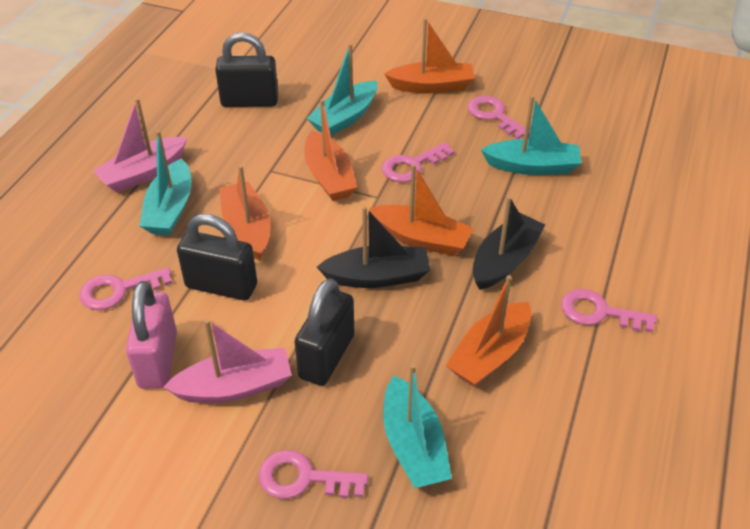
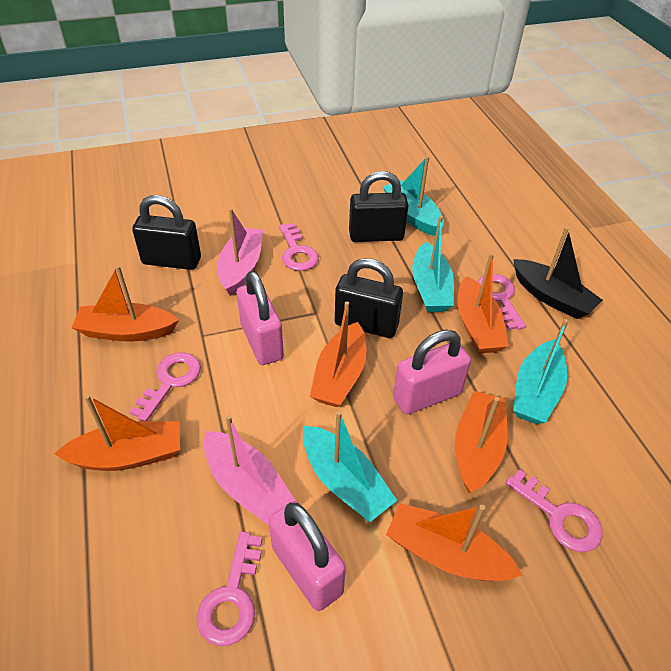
black boat: 2 -> 1
orange boat: 5 -> 6
pink padlock: 1 -> 3

